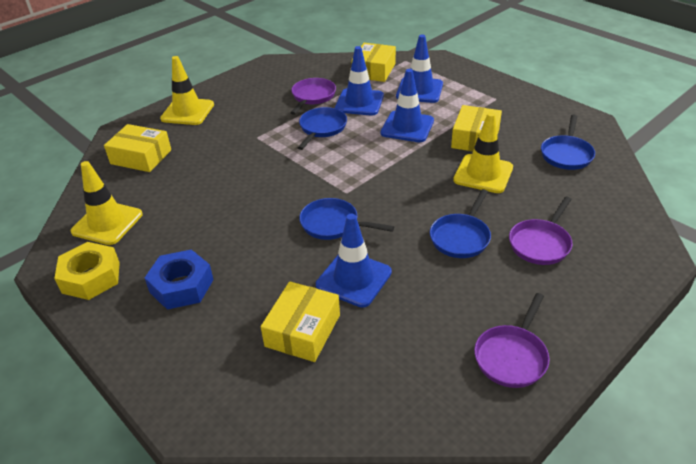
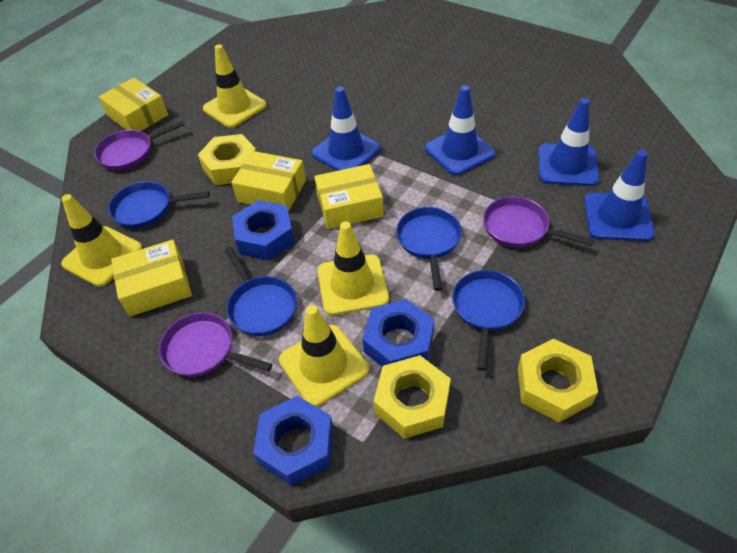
blue nut: 1 -> 3
yellow nut: 1 -> 3
yellow traffic cone: 3 -> 4

